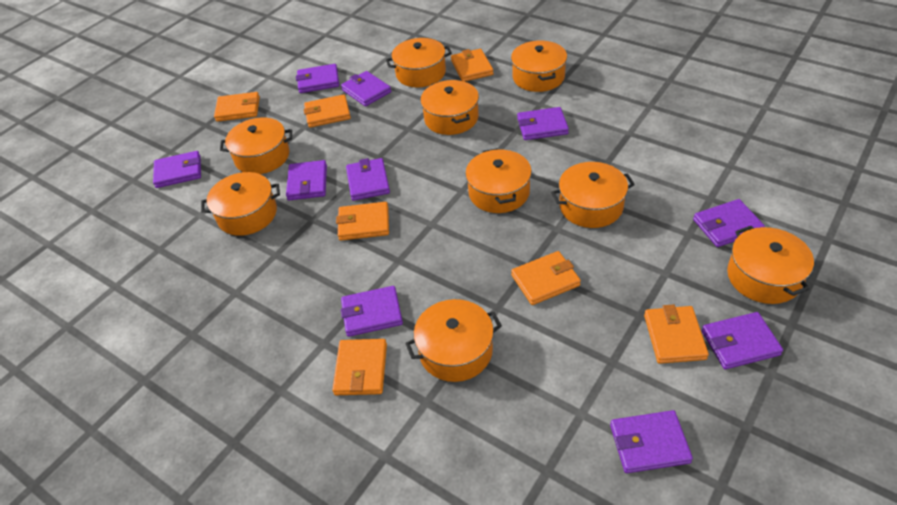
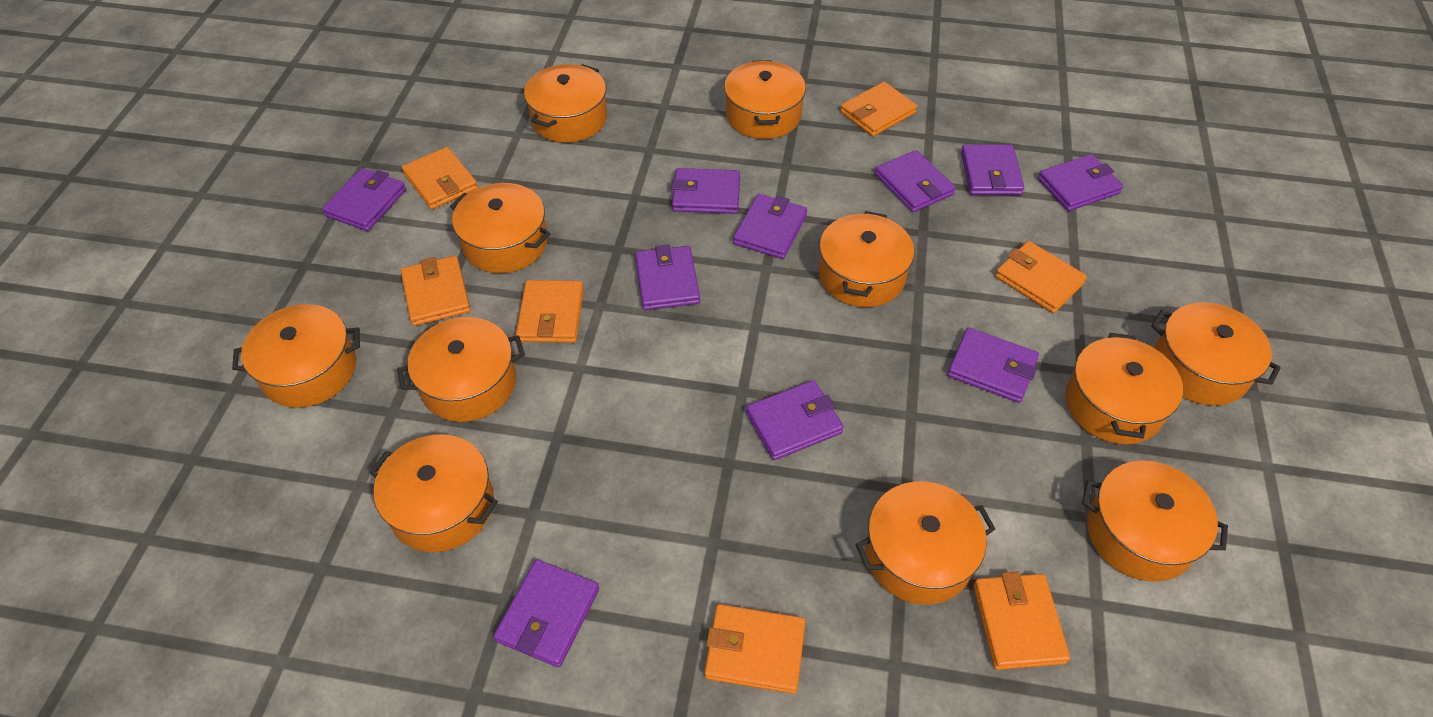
orange pot: 9 -> 11

